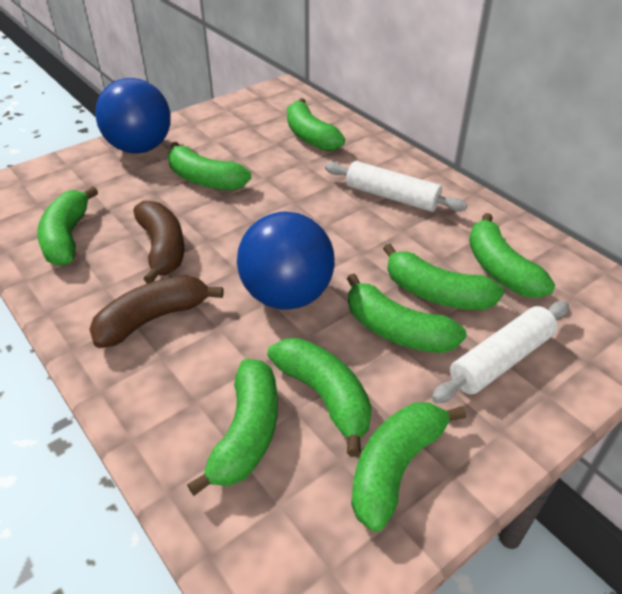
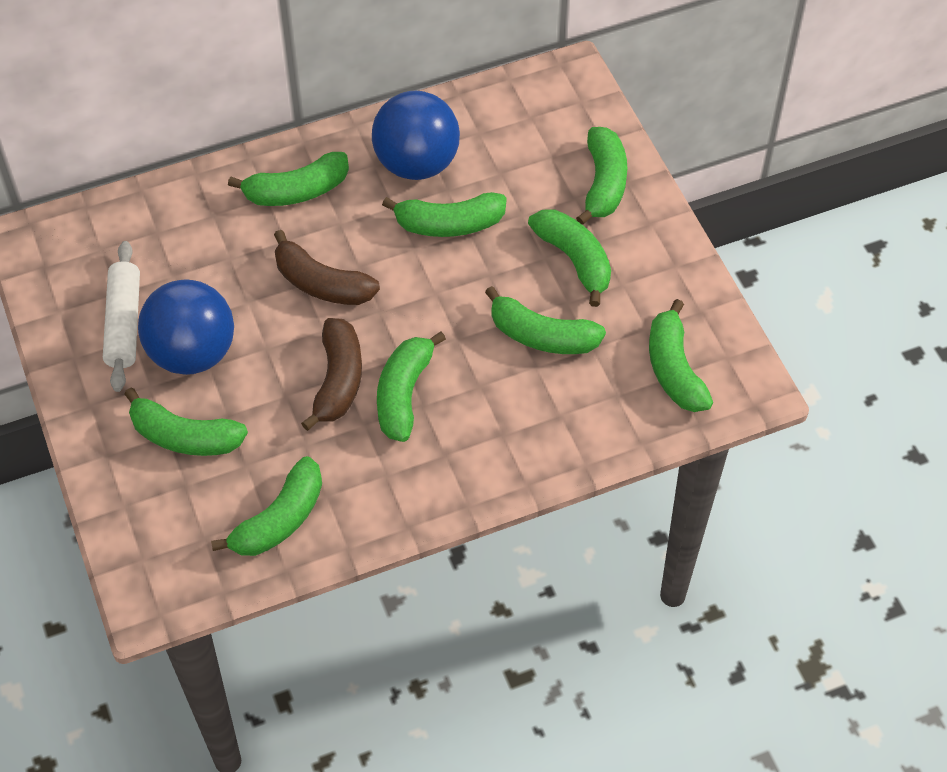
white rolling pin: 2 -> 1

